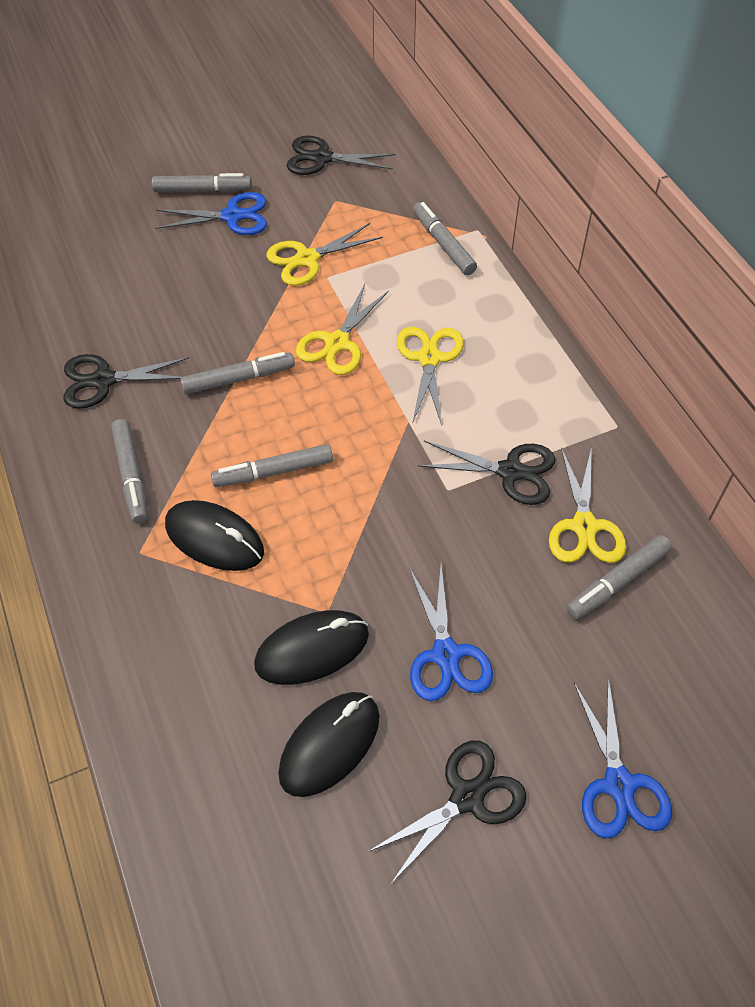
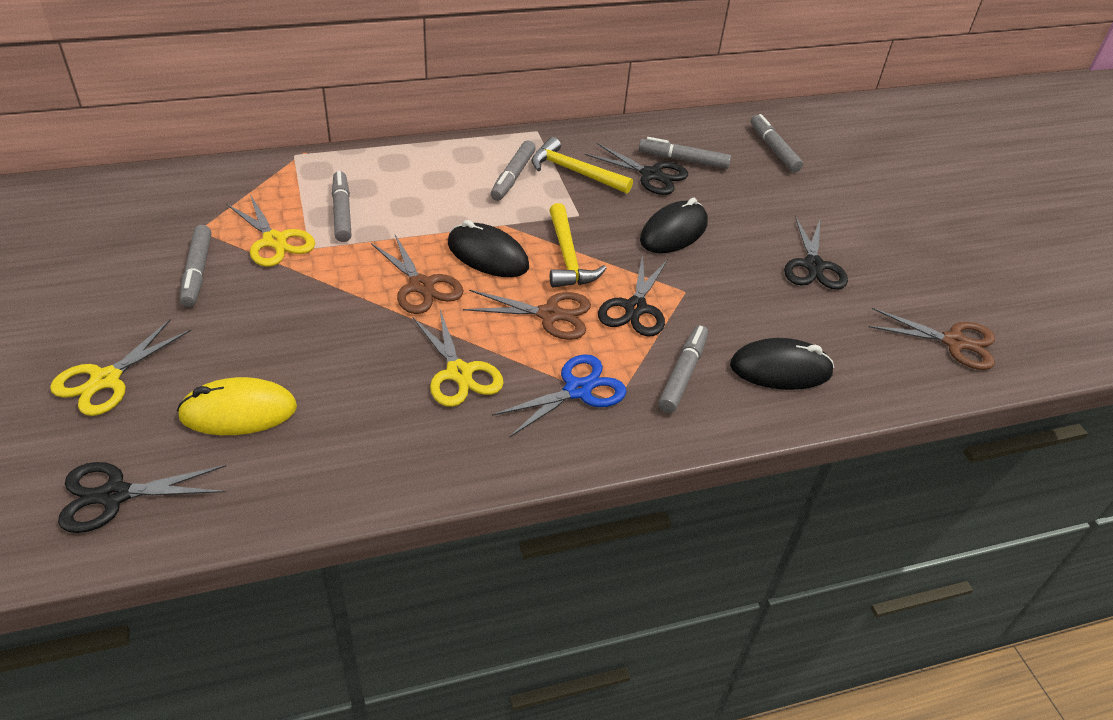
blue scissors: 3 -> 1
brown scissors: 0 -> 3
yellow hammer: 0 -> 2
yellow mouse: 0 -> 1
yellow scissors: 4 -> 3

